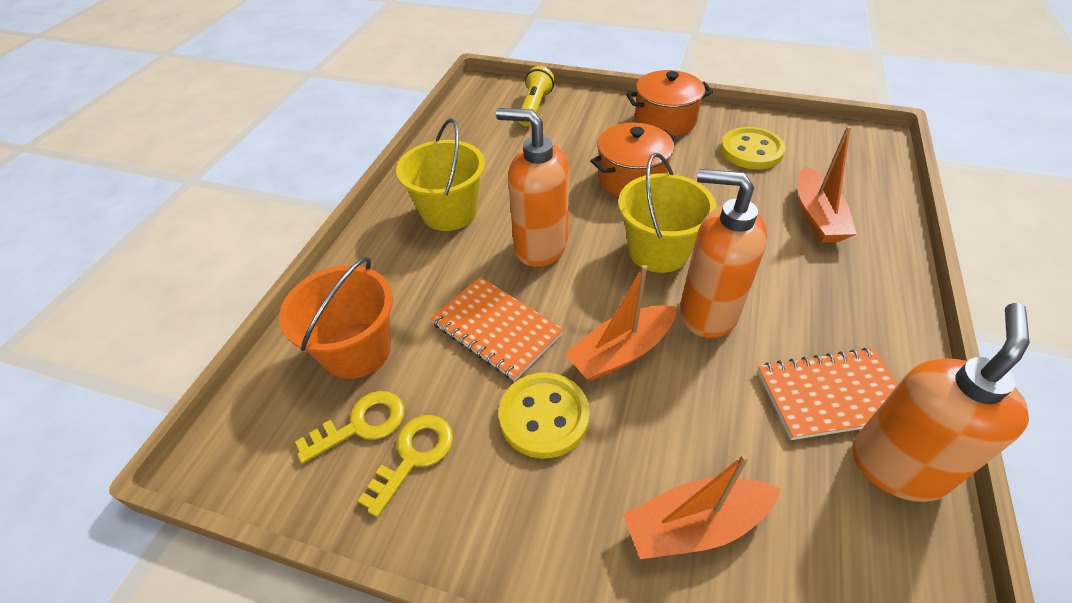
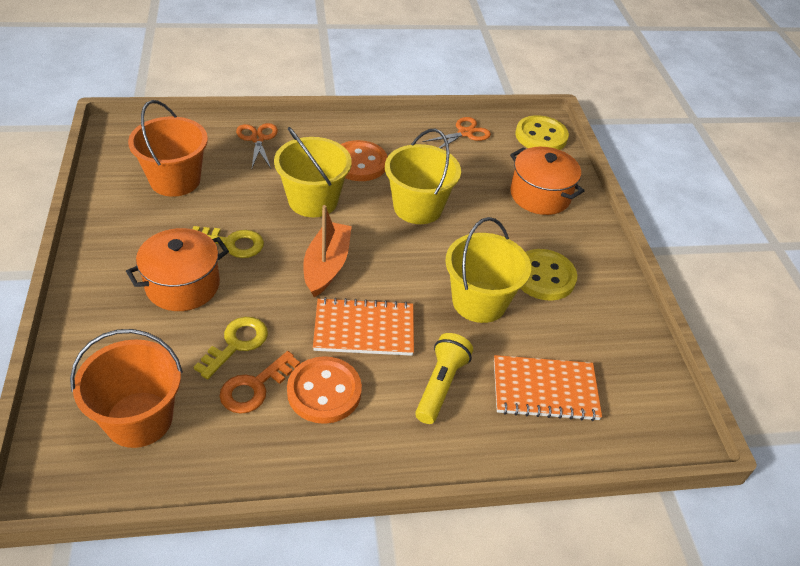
orange boat: 3 -> 1
orange bucket: 1 -> 2
orange button: 0 -> 2
orange key: 0 -> 1
orange scissors: 0 -> 2
orange soap dispenser: 3 -> 0
yellow bucket: 2 -> 3

